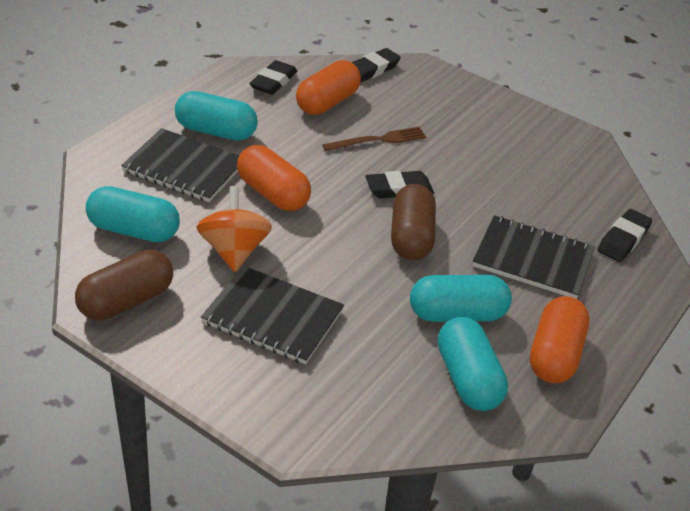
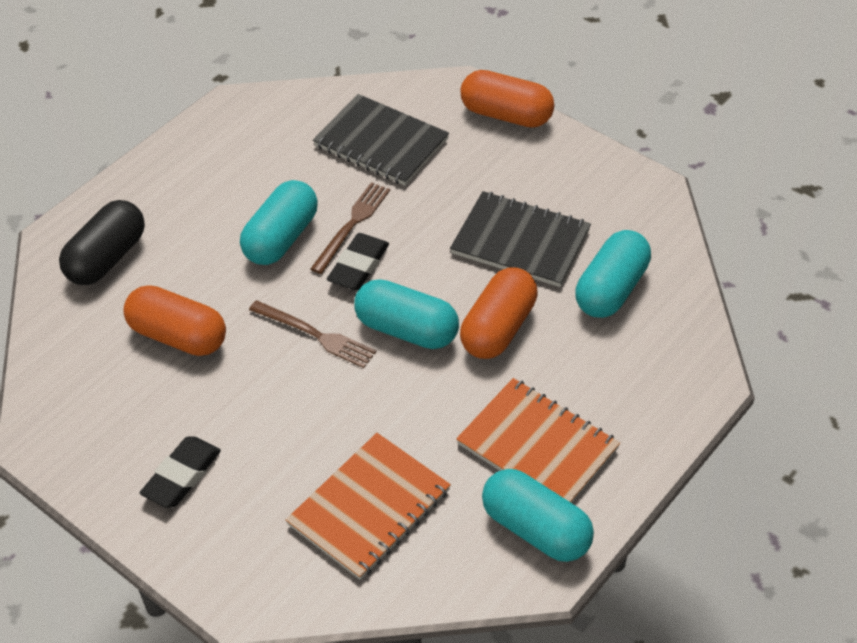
black capsule: 0 -> 1
black eraser: 4 -> 2
black notebook: 3 -> 2
brown capsule: 2 -> 0
brown fork: 1 -> 2
orange notebook: 0 -> 2
orange spinning top: 1 -> 0

